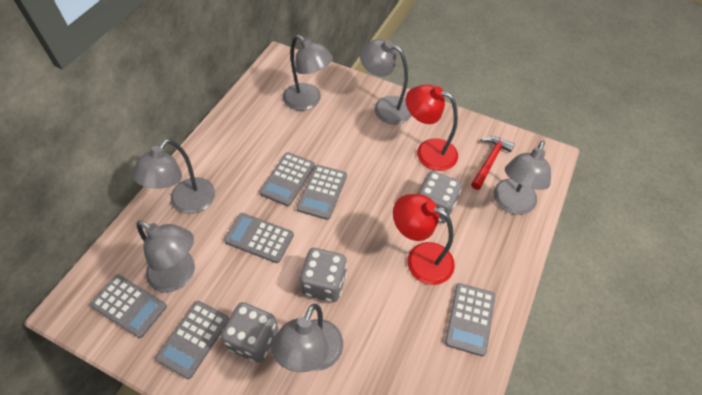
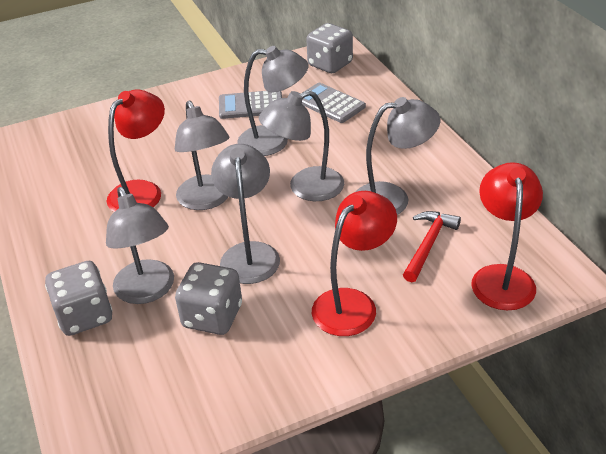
grey calculator: 6 -> 2
red lamp: 2 -> 3

